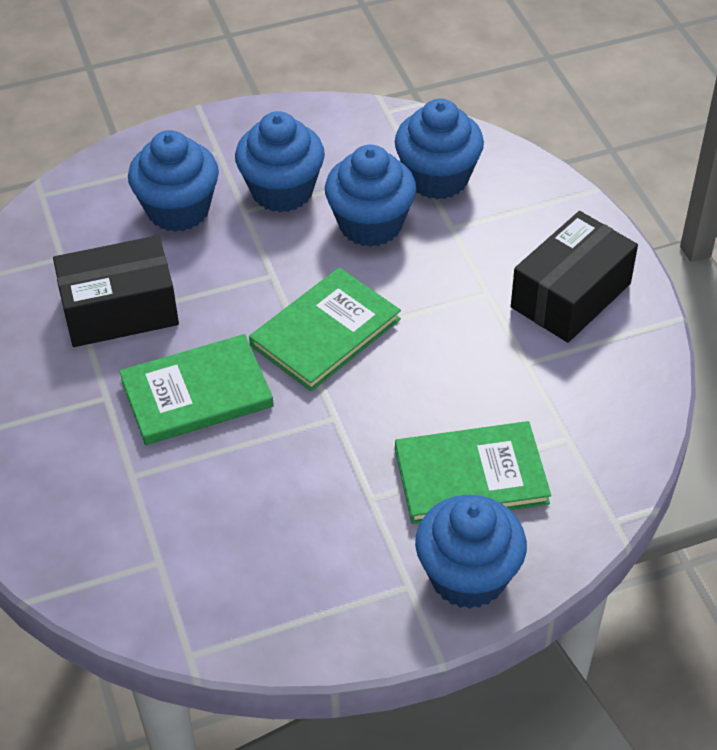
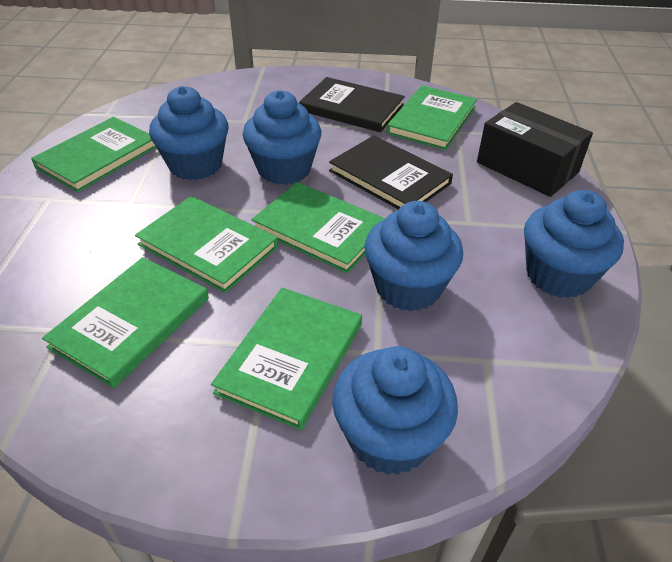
black book: 0 -> 2
black box: 2 -> 1
green book: 3 -> 6

